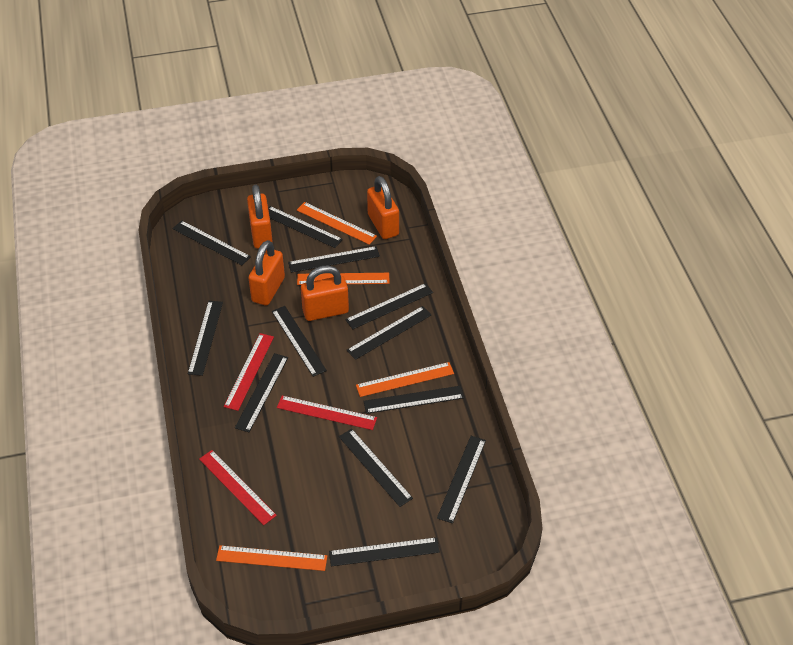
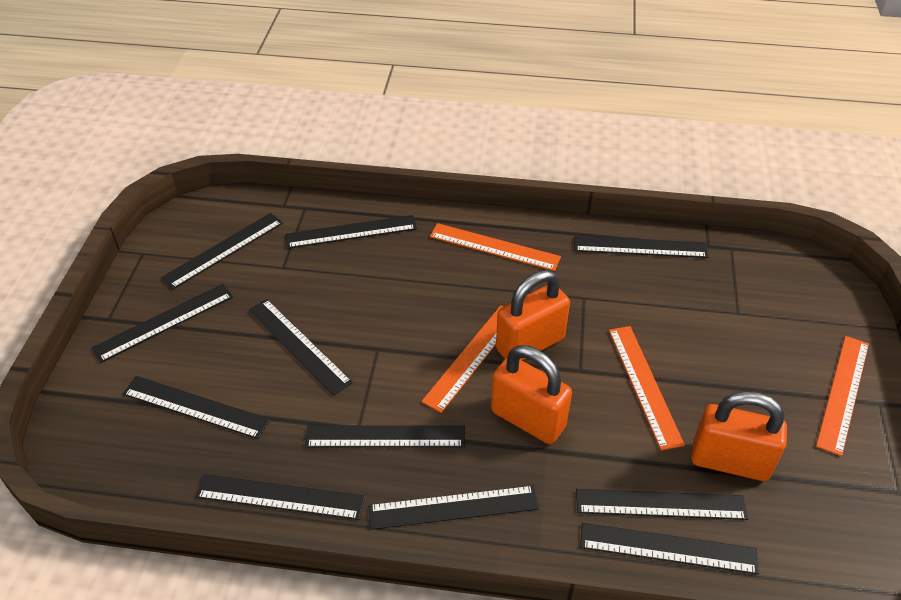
black ruler: 12 -> 11
orange padlock: 4 -> 3
red ruler: 3 -> 0

